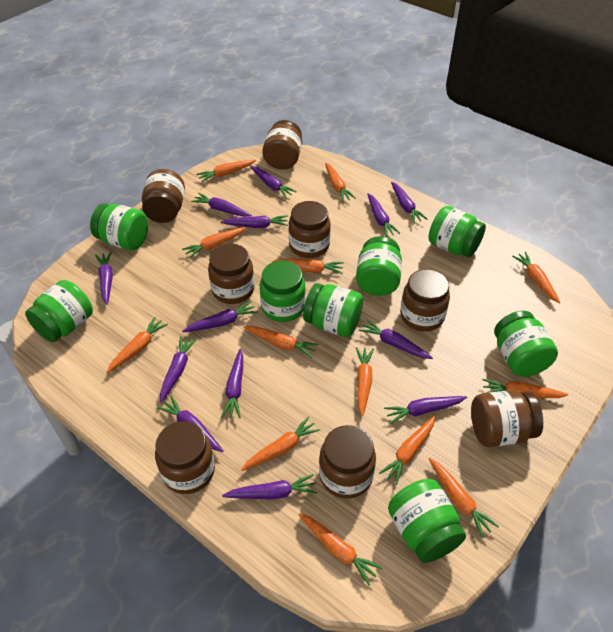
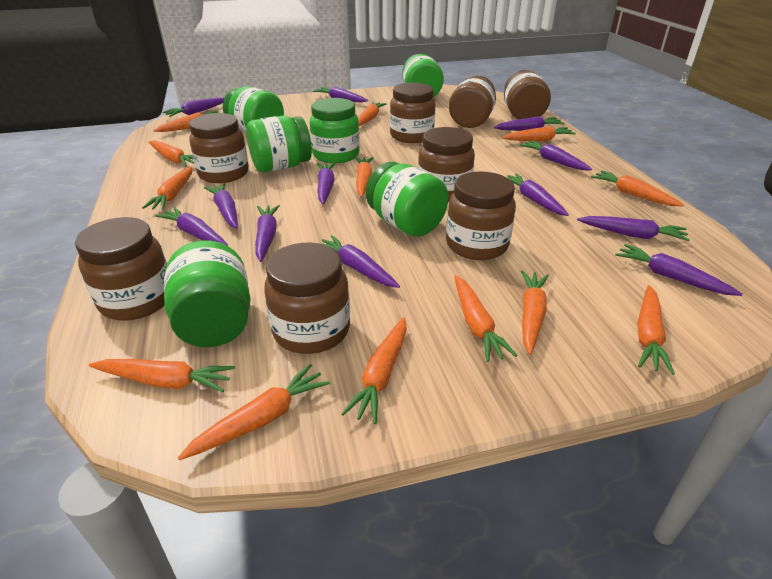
green jar: 8 -> 6
purple carrot: 13 -> 12

